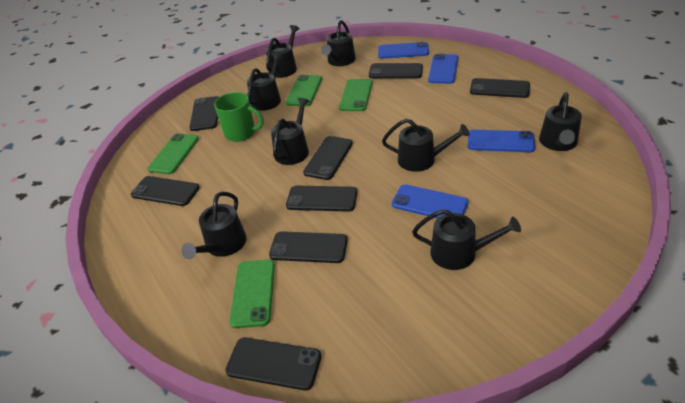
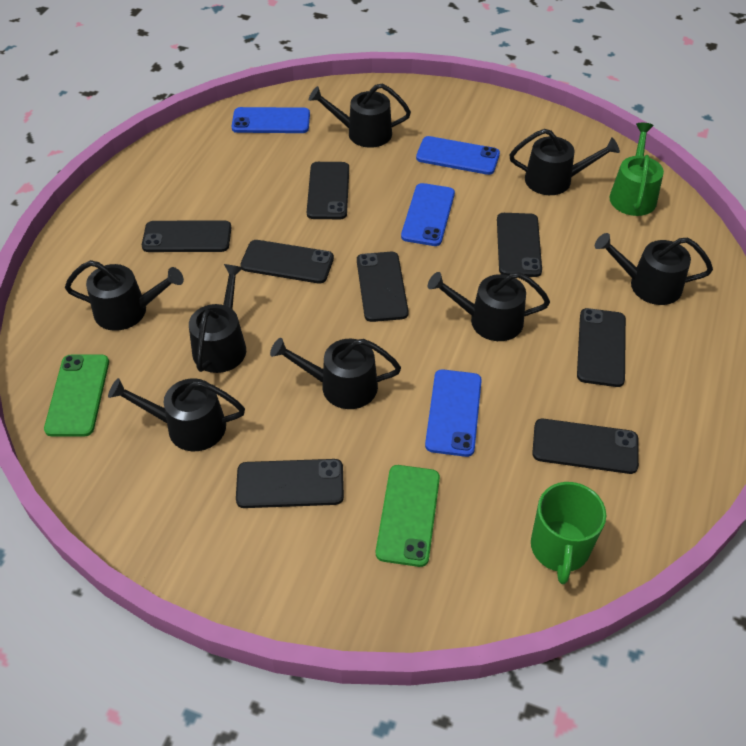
green phone: 4 -> 2
green watering can: 0 -> 1

